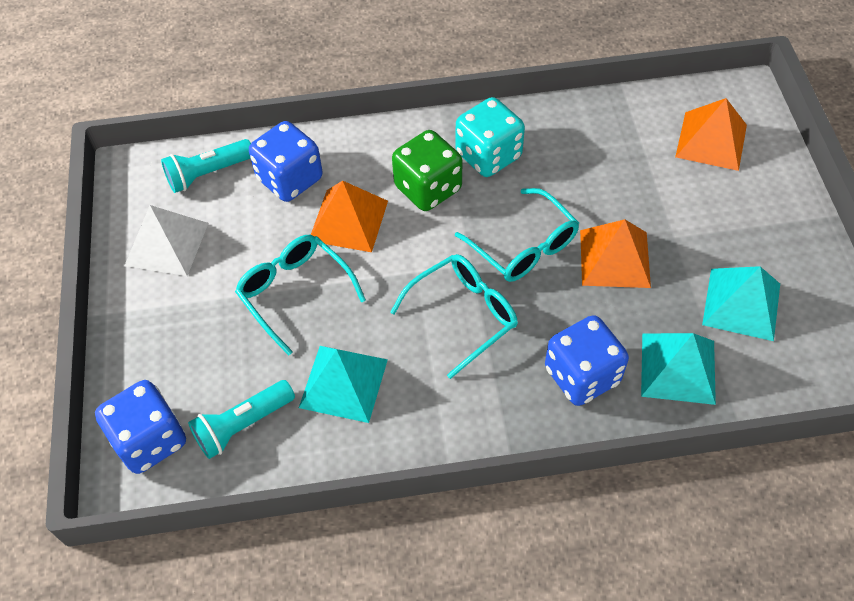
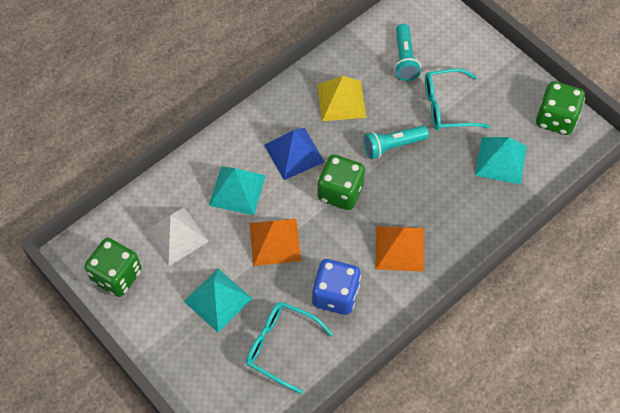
blue dice: 3 -> 1
blue pyramid: 0 -> 1
green dice: 1 -> 3
orange pyramid: 3 -> 2
turquoise dice: 1 -> 0
turquoise glasses: 3 -> 2
yellow pyramid: 0 -> 1

